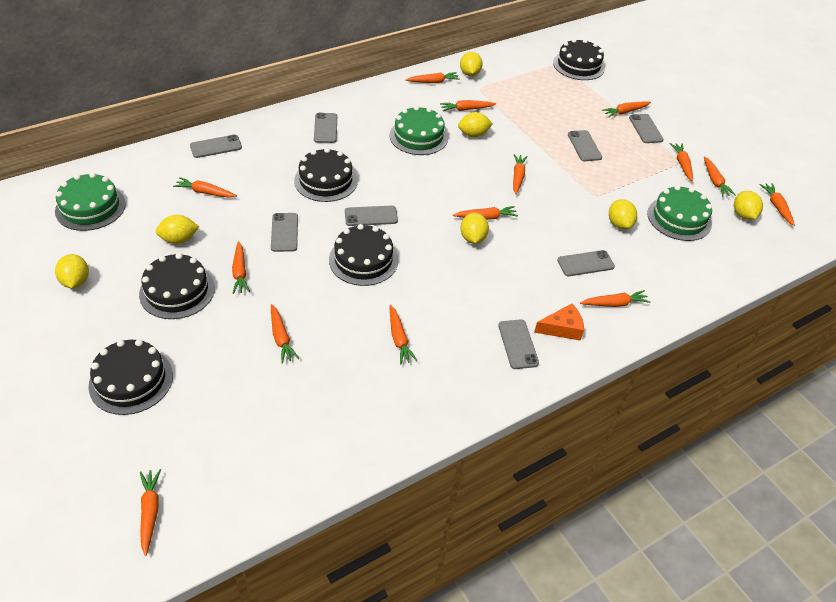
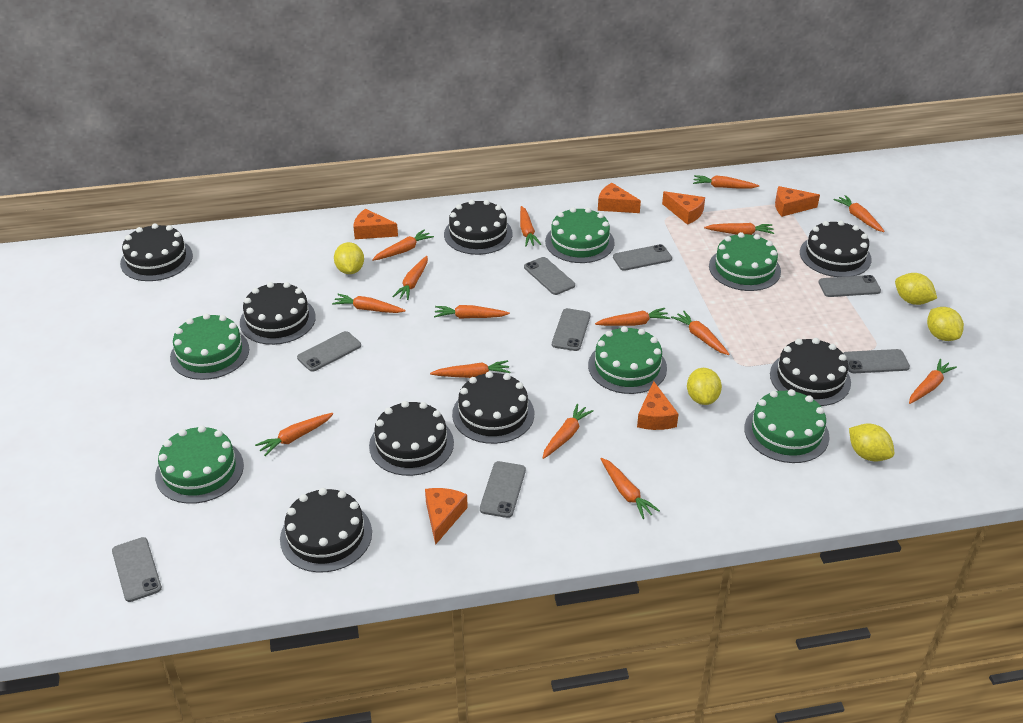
black cake: 5 -> 8
green cake: 3 -> 6
orange carrot: 14 -> 15
orange cheese: 1 -> 6
yellow lemon: 7 -> 5

